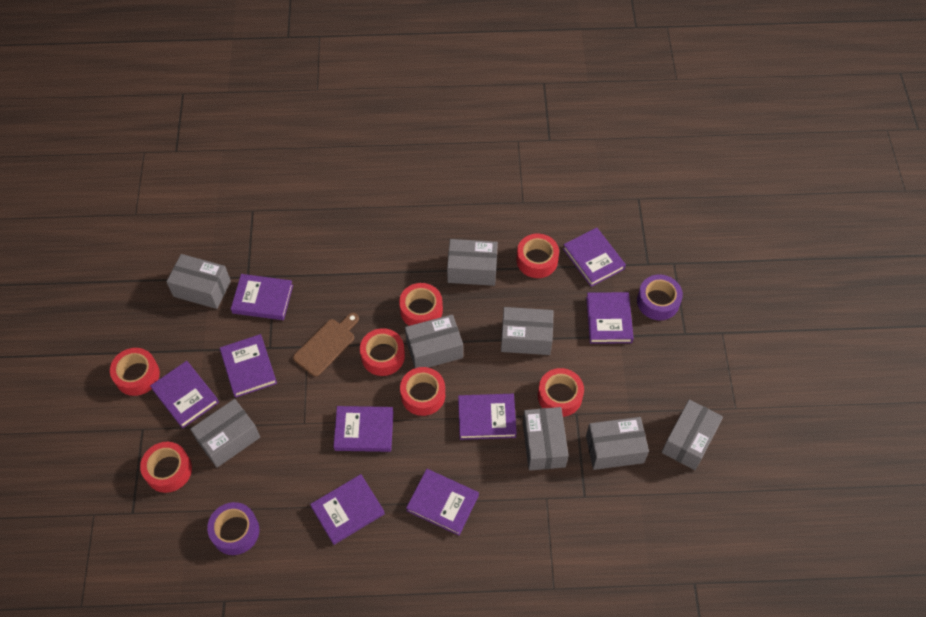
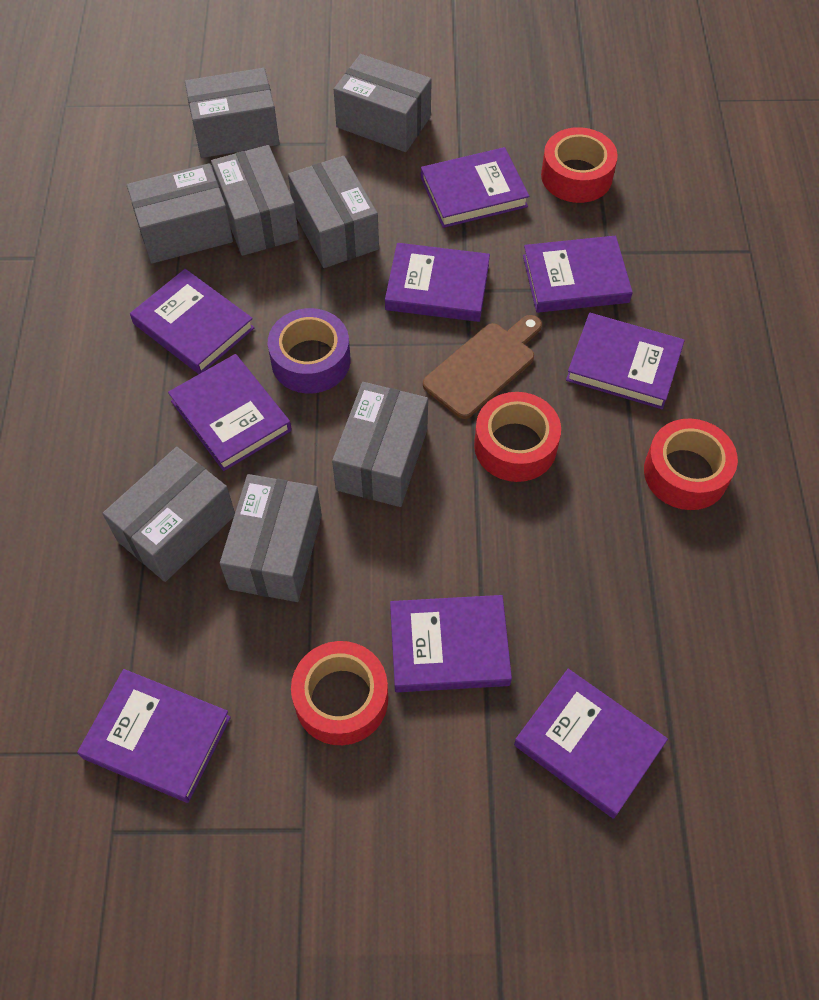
purple tape: 2 -> 1
red tape: 7 -> 4

